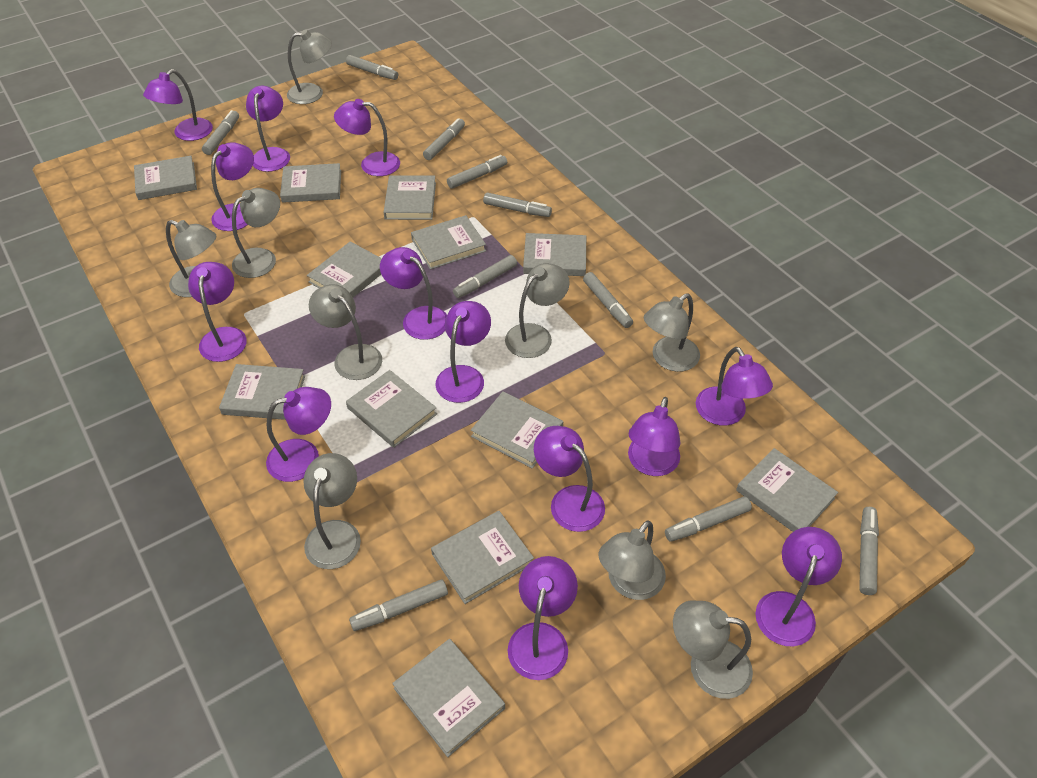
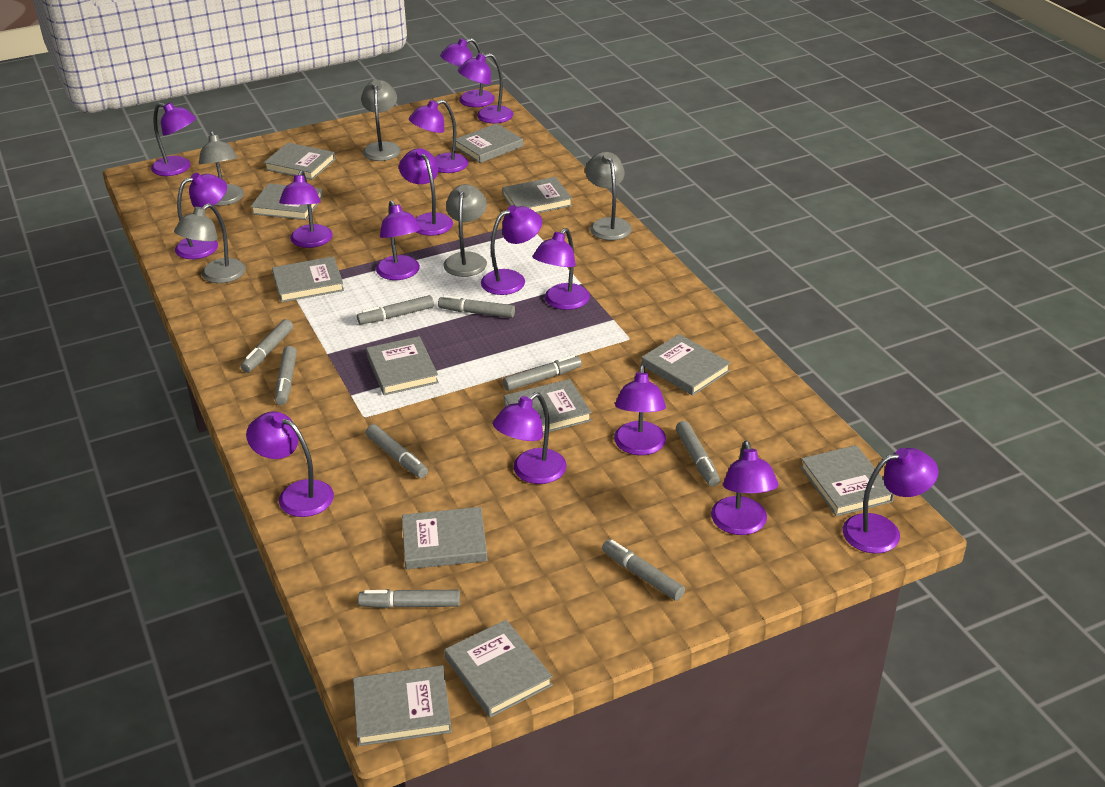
grey lamp: 9 -> 5
grey marker: 10 -> 9
purple lamp: 13 -> 15

